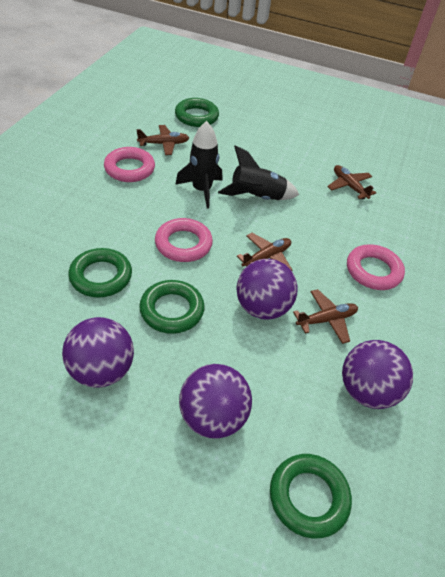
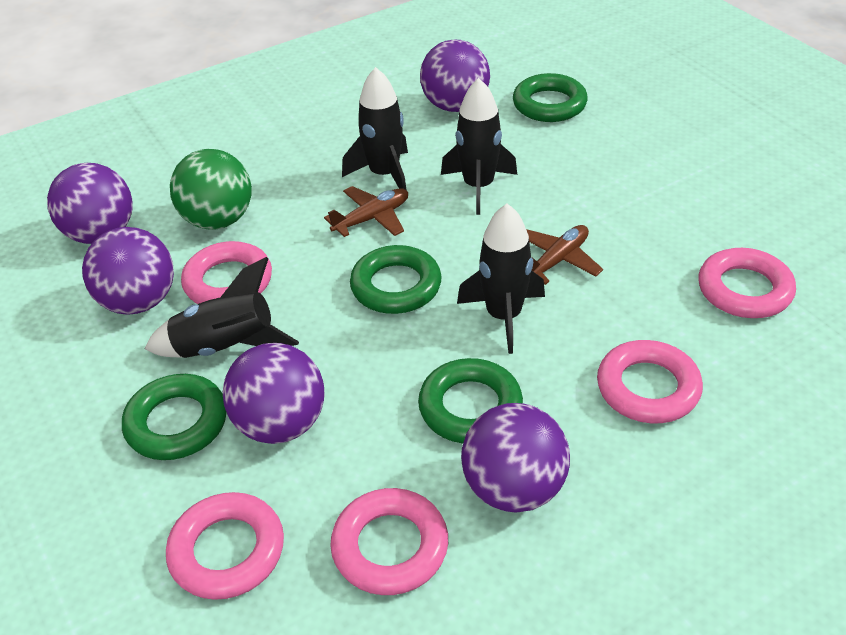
black rocket: 2 -> 4
brown plane: 4 -> 2
green ball: 0 -> 1
pink ring: 3 -> 5
purple ball: 4 -> 5

